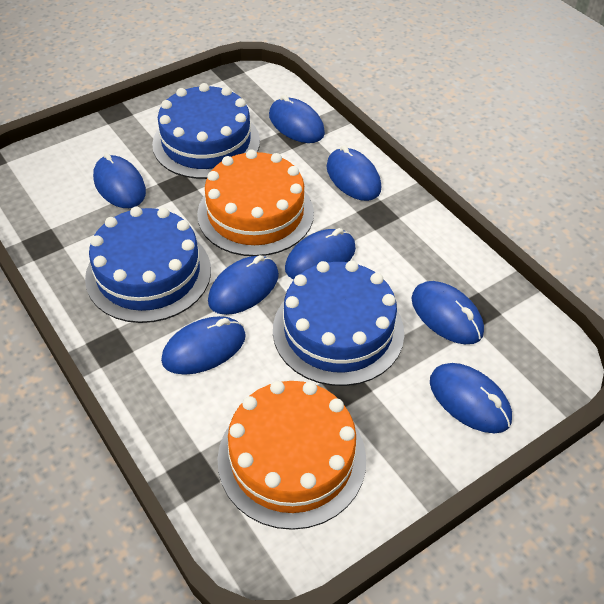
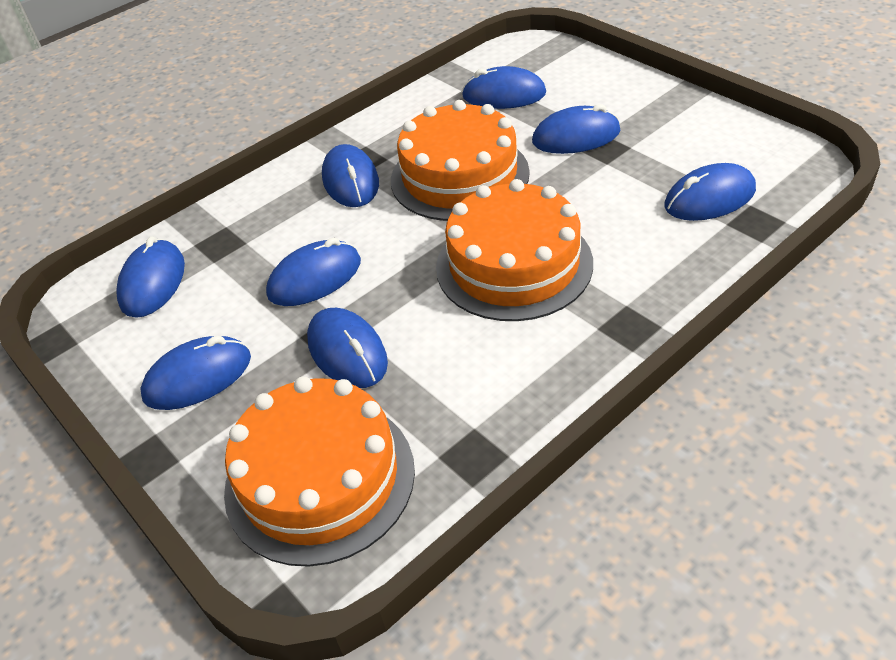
blue cake: 3 -> 0
orange cake: 2 -> 3

